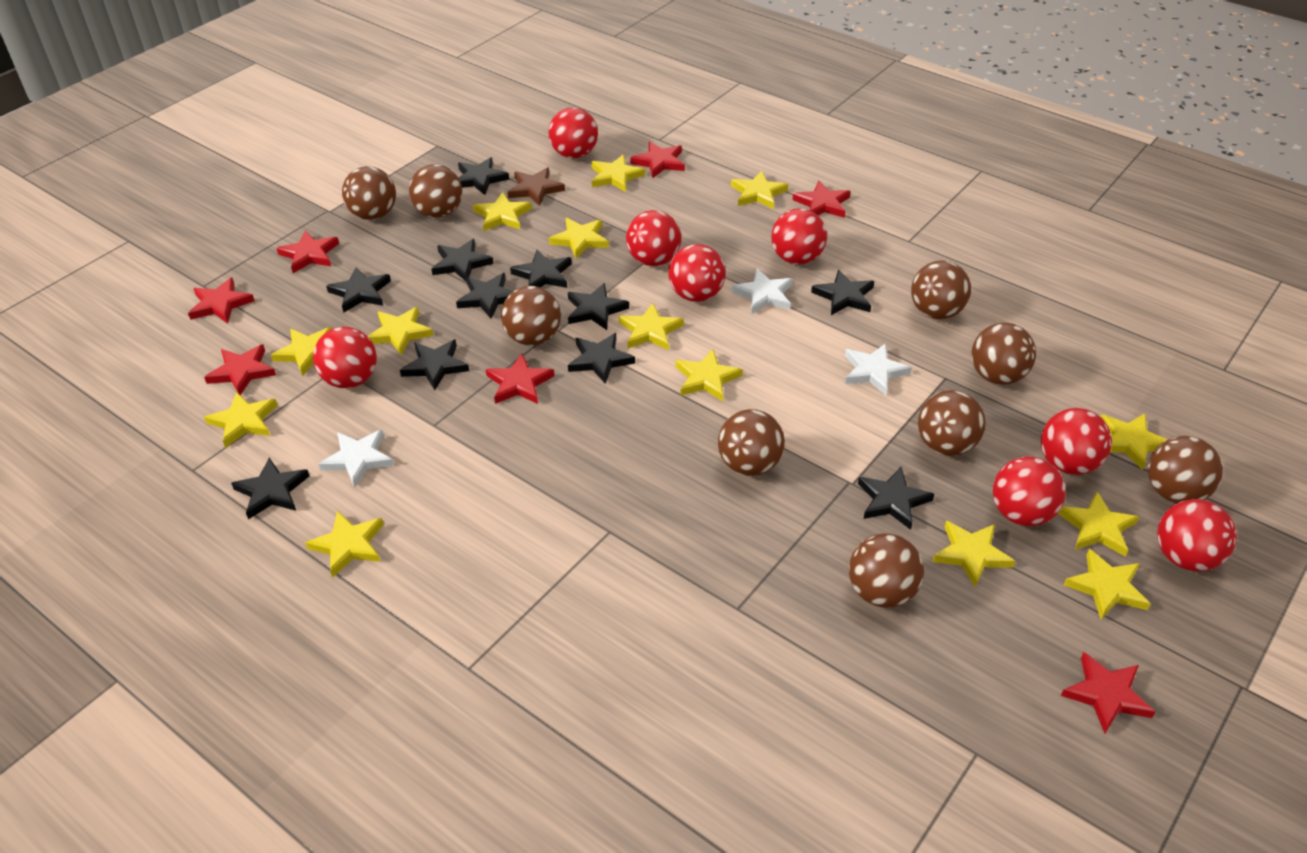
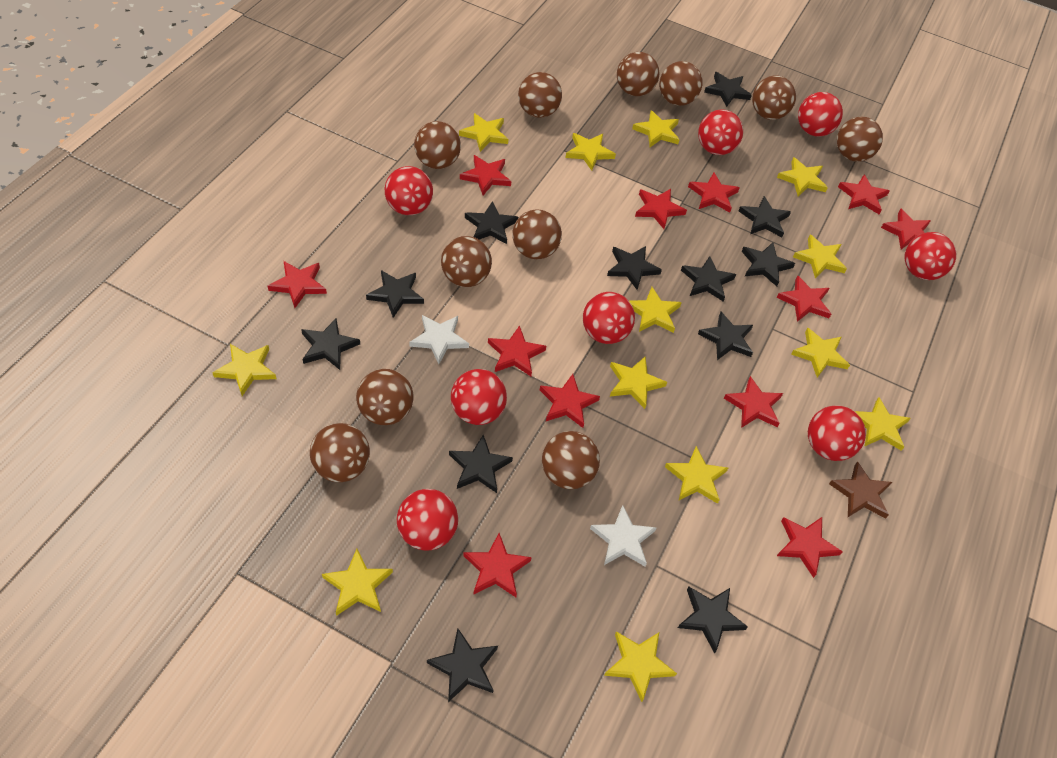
black star: 11 -> 12
brown ball: 9 -> 11
red star: 7 -> 12
white star: 3 -> 2
yellow star: 14 -> 13

